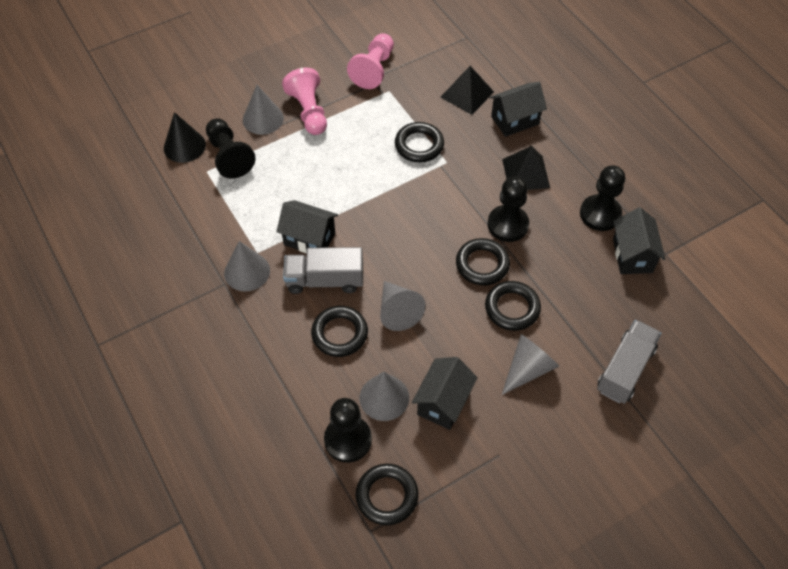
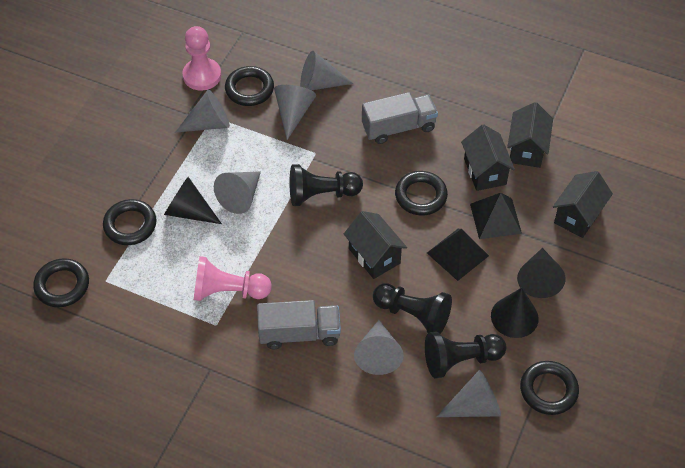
black cone: 1 -> 3
black pawn: 4 -> 3
grey cone: 5 -> 6

